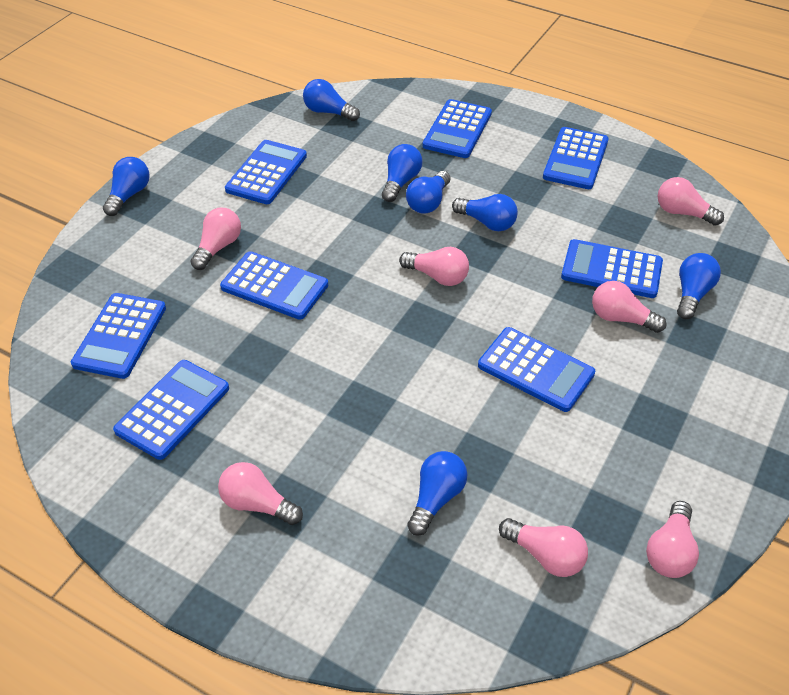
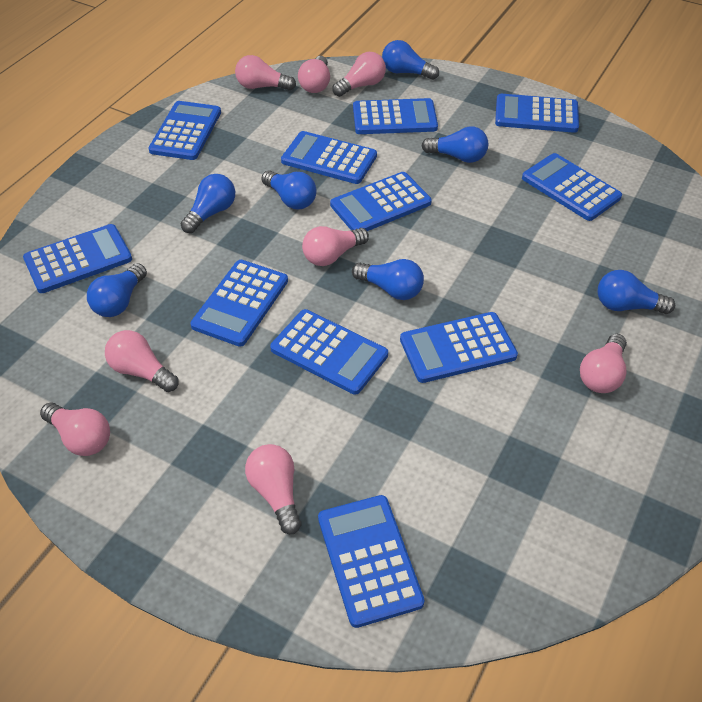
blue calculator: 8 -> 11
pink light bulb: 7 -> 8

